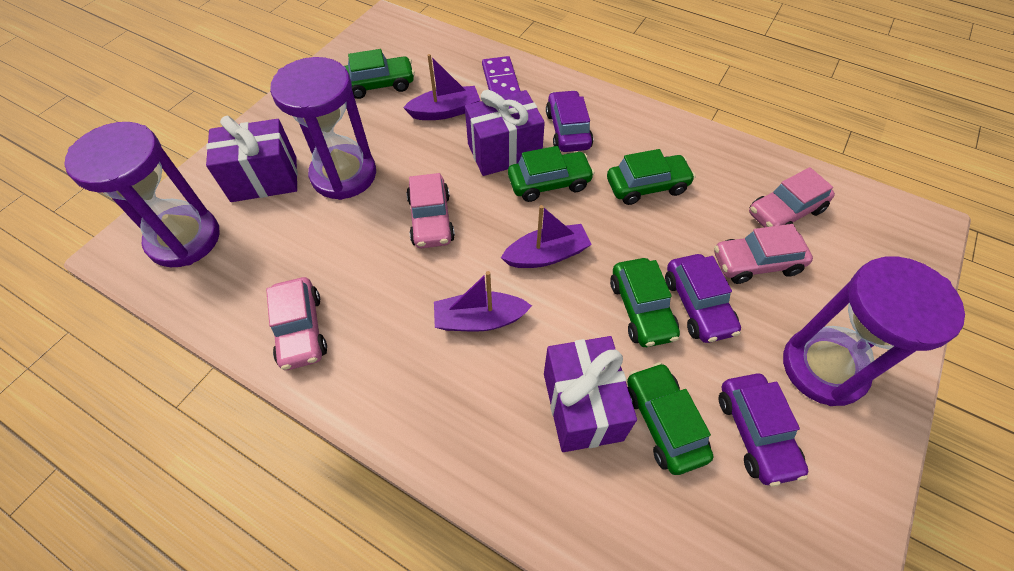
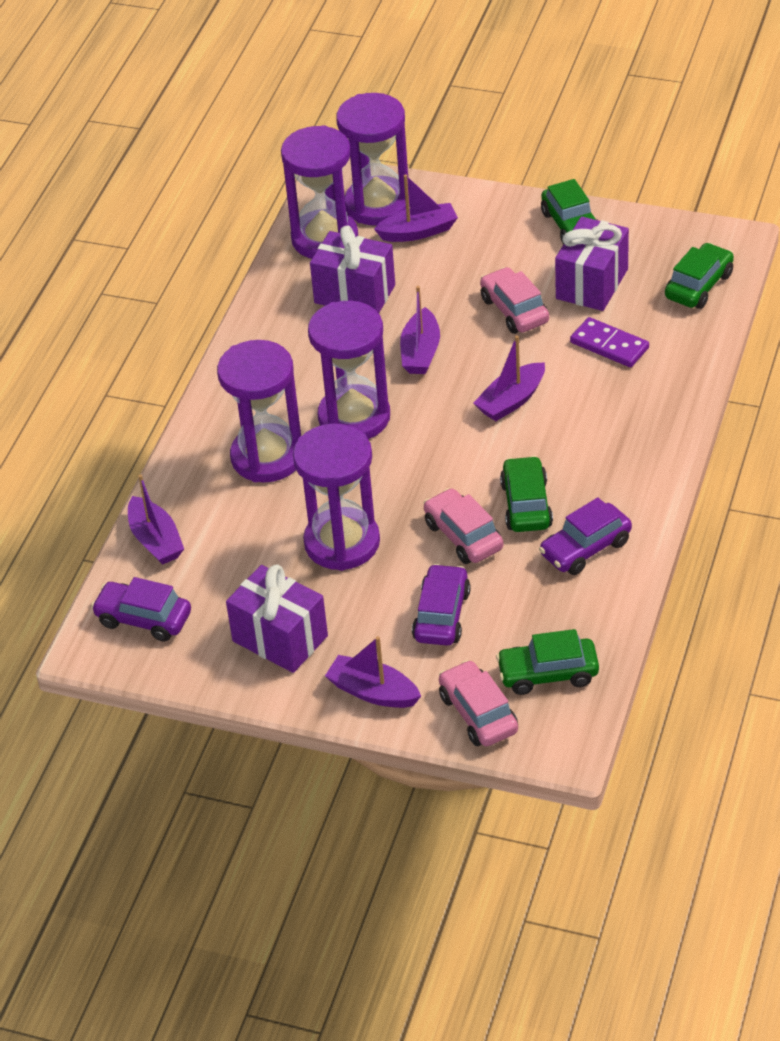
green car: 5 -> 4
pink car: 4 -> 3
purple boat: 3 -> 5
purple hourglass: 3 -> 5

